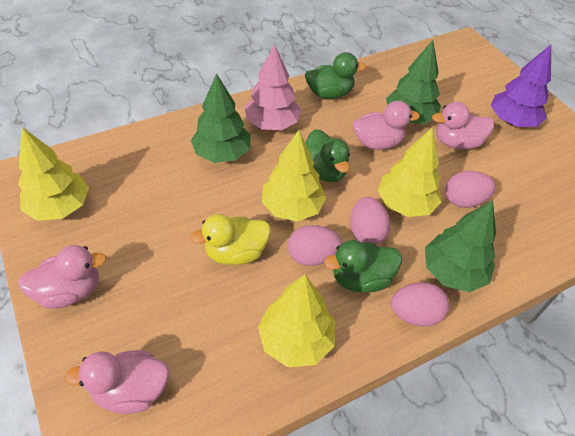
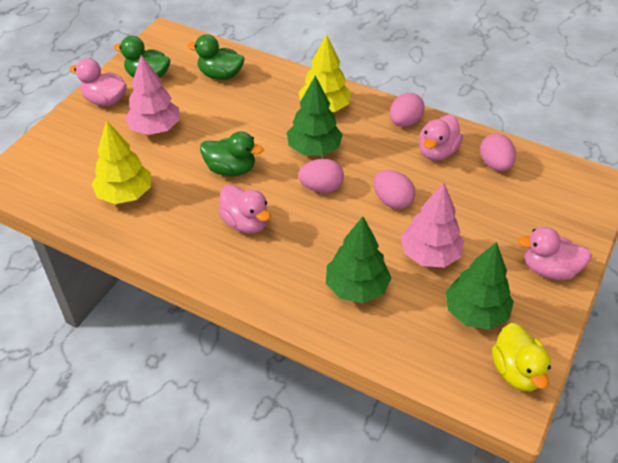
pink tree: 1 -> 2
purple tree: 1 -> 0
yellow tree: 4 -> 2

